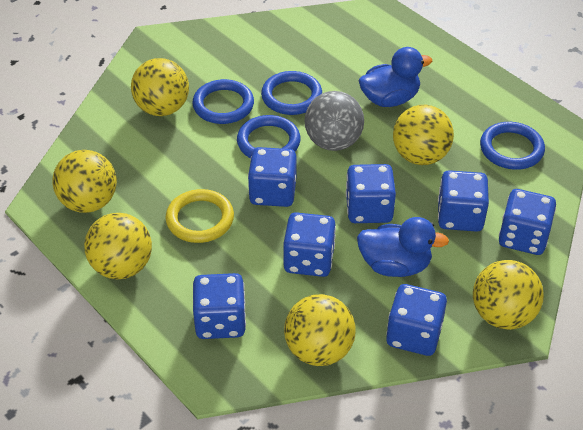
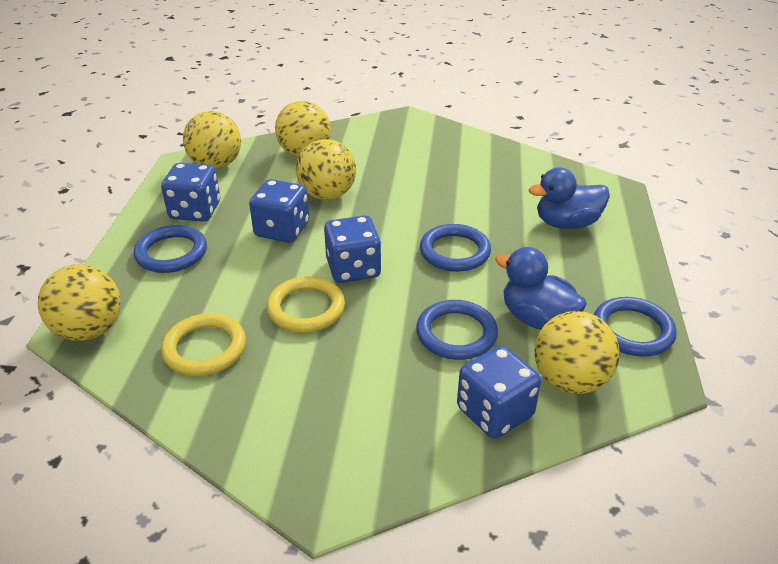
blue dice: 7 -> 4
grey ball: 1 -> 0
yellow ball: 6 -> 5
yellow ring: 1 -> 2

